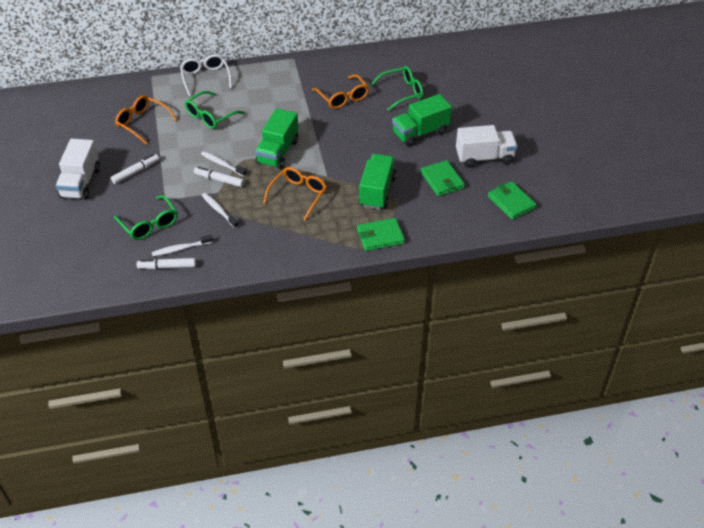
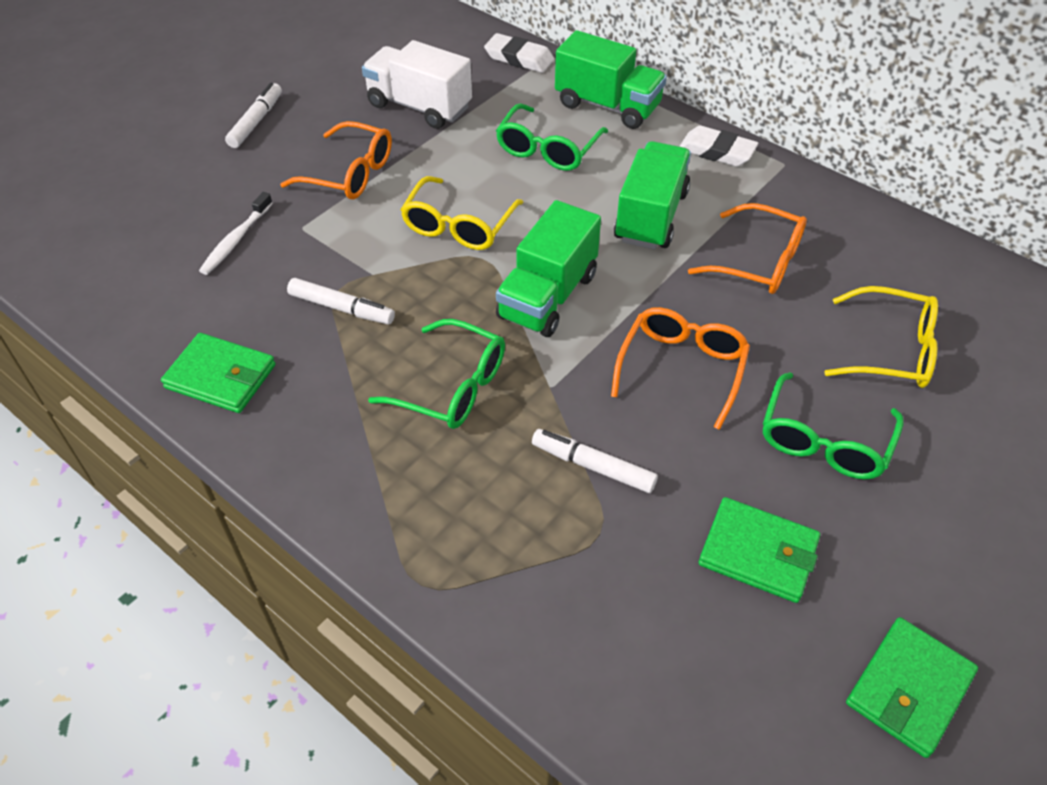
white eraser: 0 -> 2
white glasses: 1 -> 0
white toothbrush: 3 -> 1
white truck: 2 -> 1
yellow glasses: 0 -> 2

